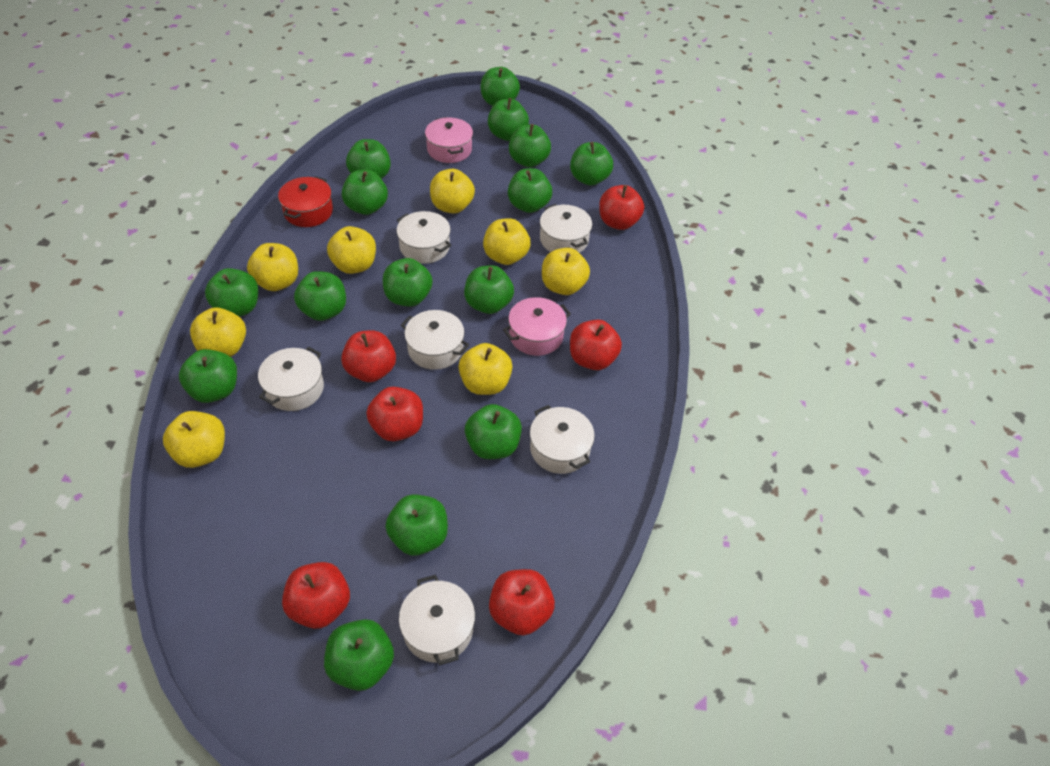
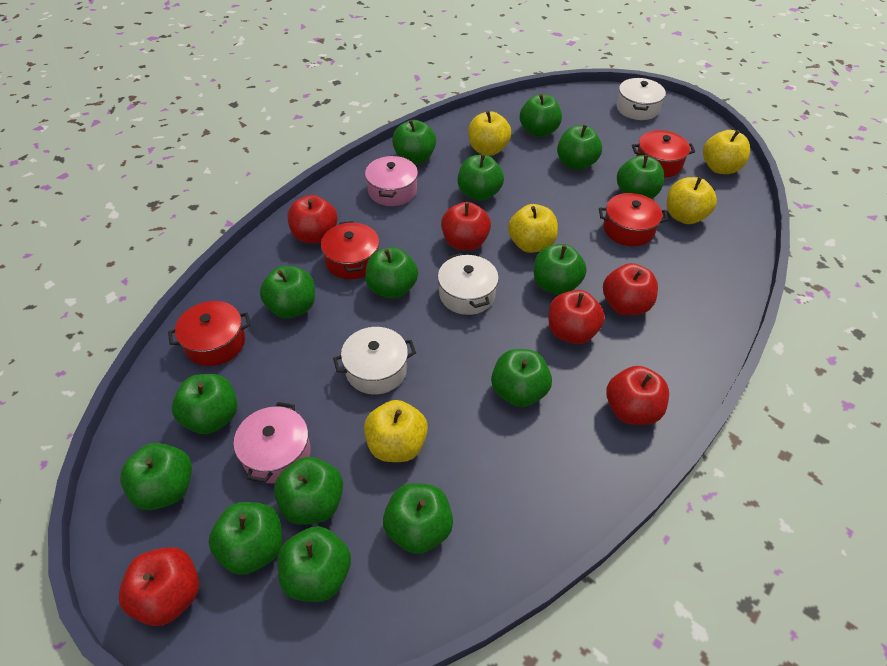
red pot: 1 -> 4
white pot: 6 -> 3
yellow apple: 8 -> 5

